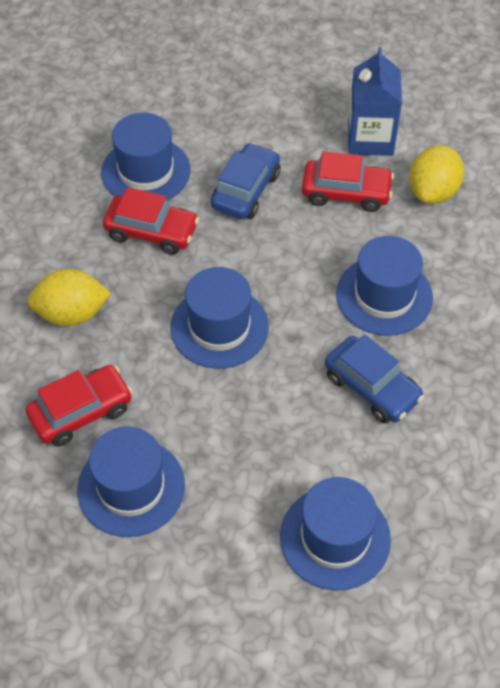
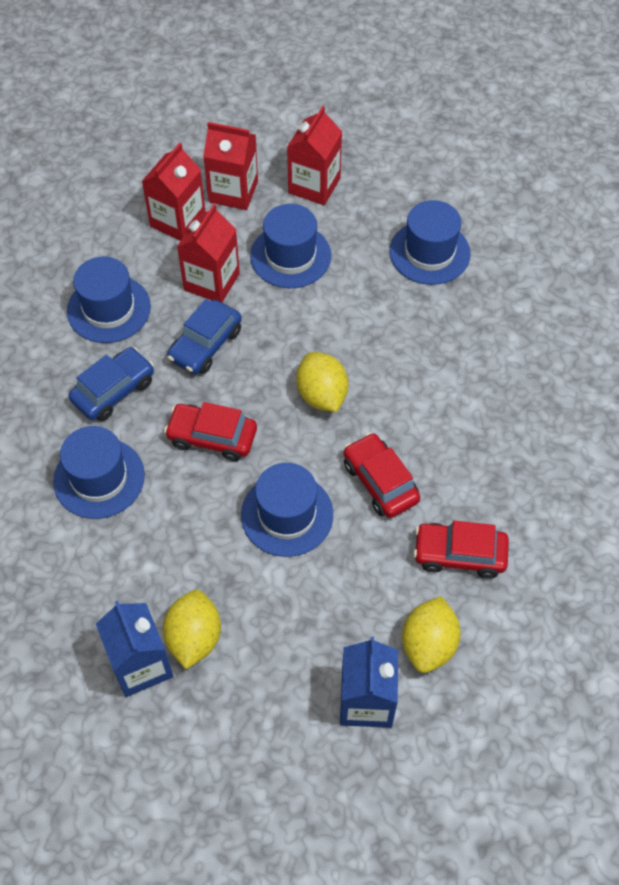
blue carton: 1 -> 2
red carton: 0 -> 4
yellow lemon: 2 -> 3

